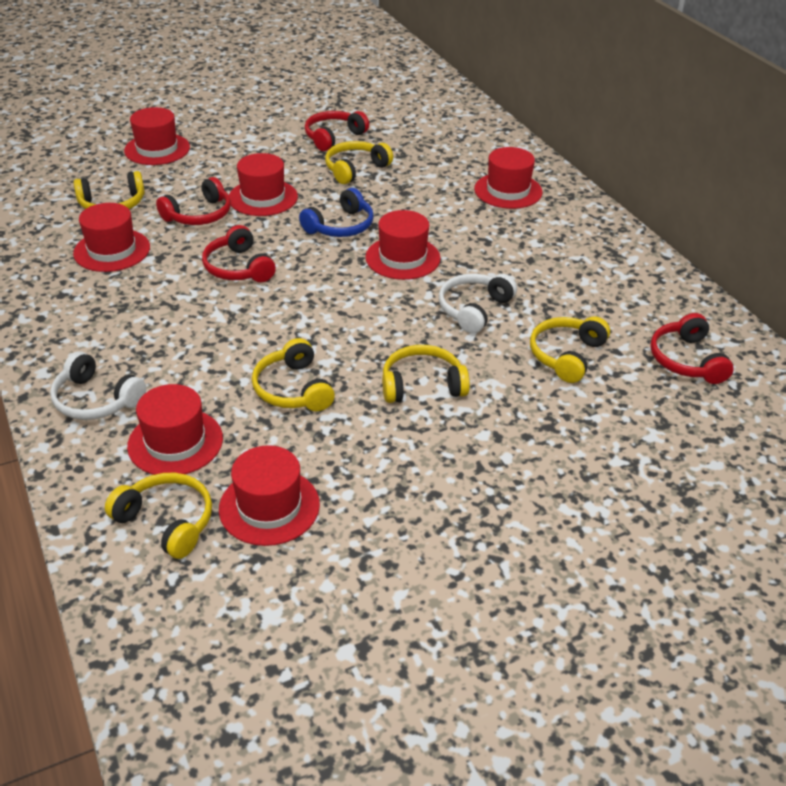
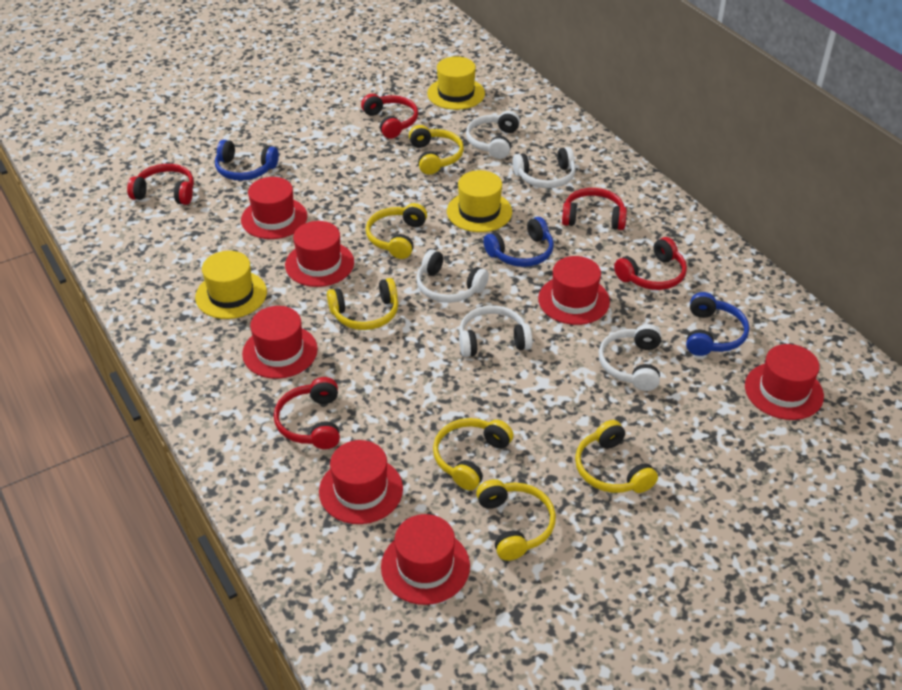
blue headphones: 1 -> 3
red headphones: 4 -> 5
white headphones: 2 -> 5
yellow hat: 0 -> 3

